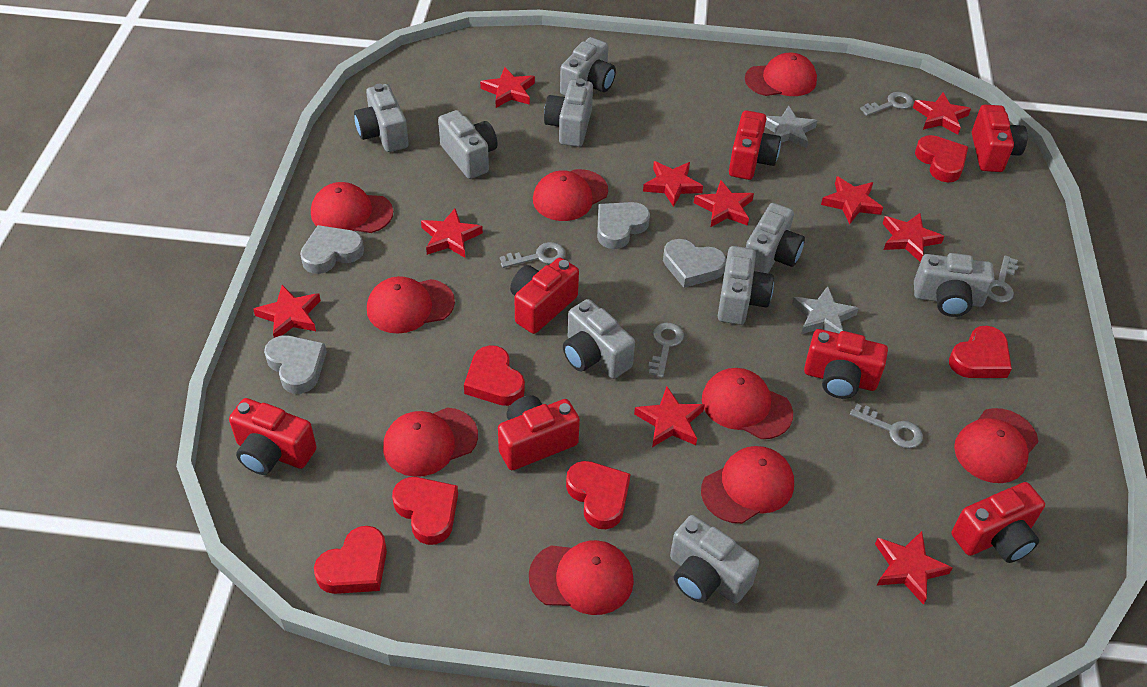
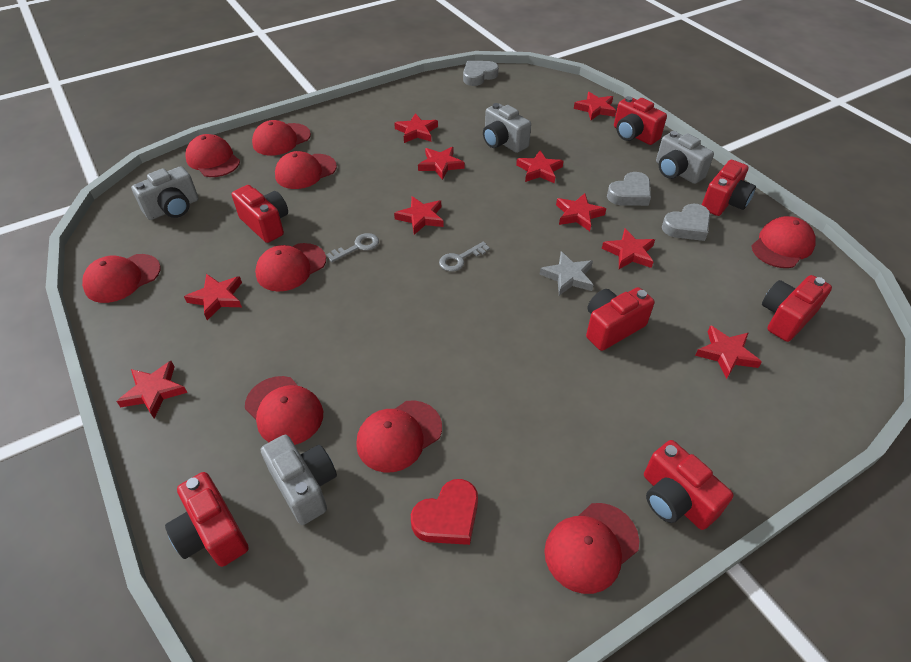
grey camera: 9 -> 4
grey heart: 4 -> 3
grey key: 5 -> 2
grey star: 2 -> 1
red heart: 6 -> 1

